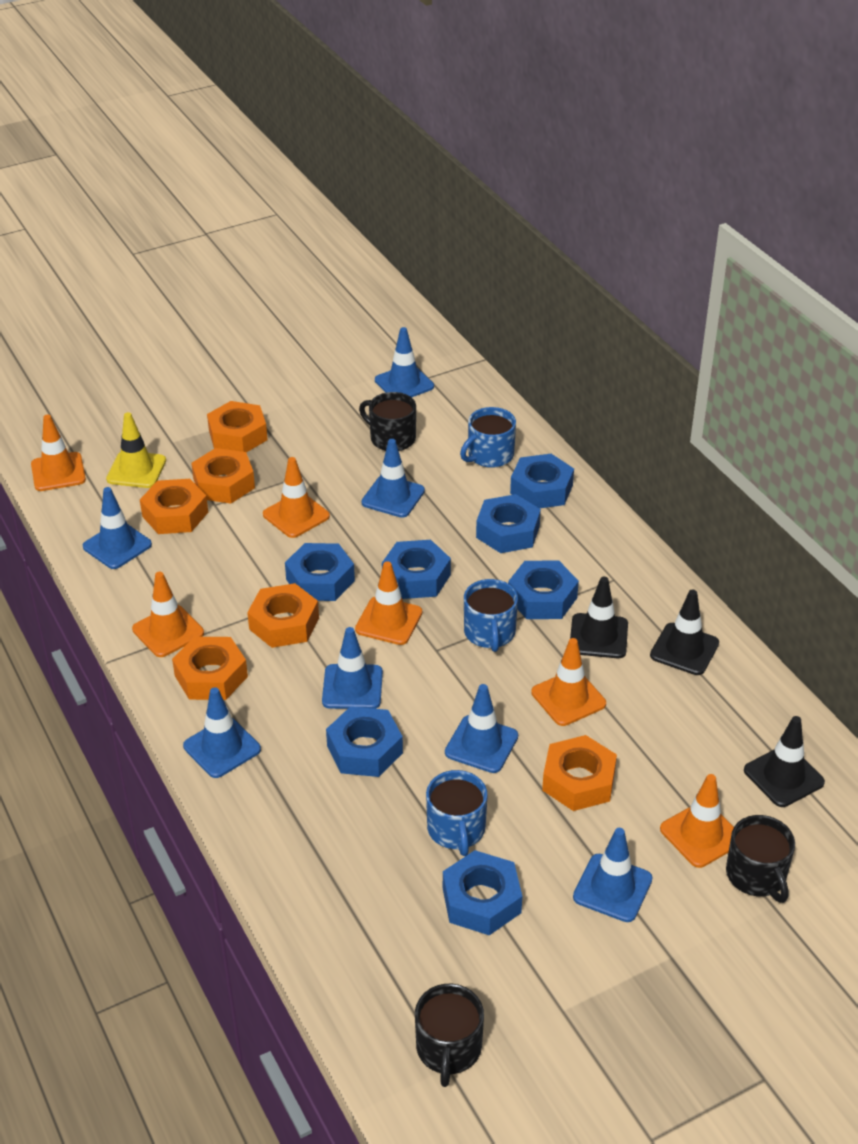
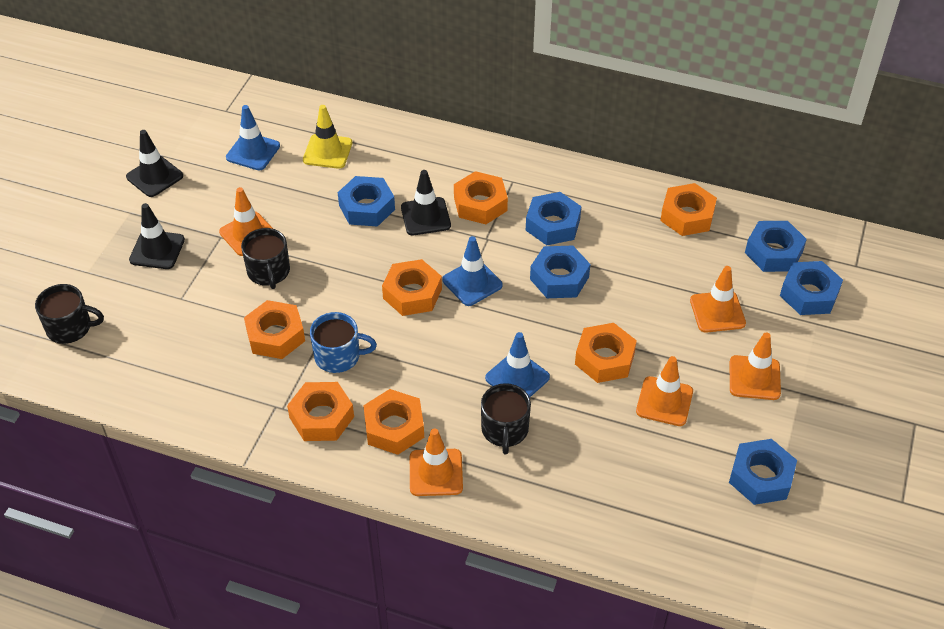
blue mug: 3 -> 1
blue nut: 7 -> 6
blue traffic cone: 7 -> 3
orange nut: 6 -> 7
orange traffic cone: 6 -> 5

